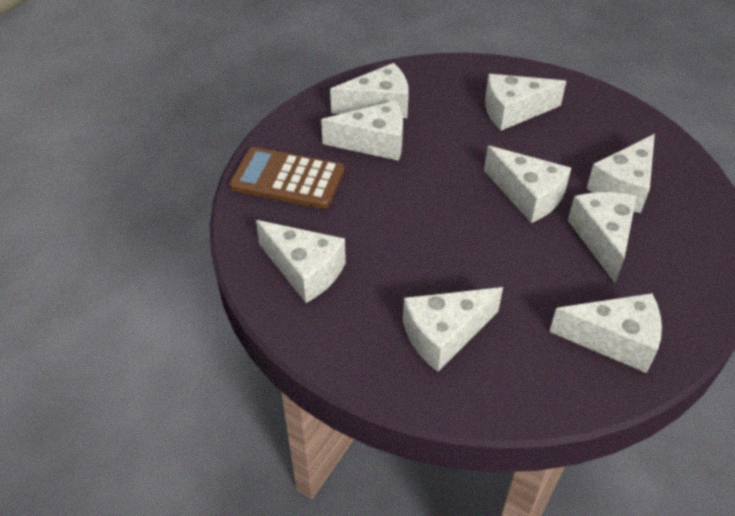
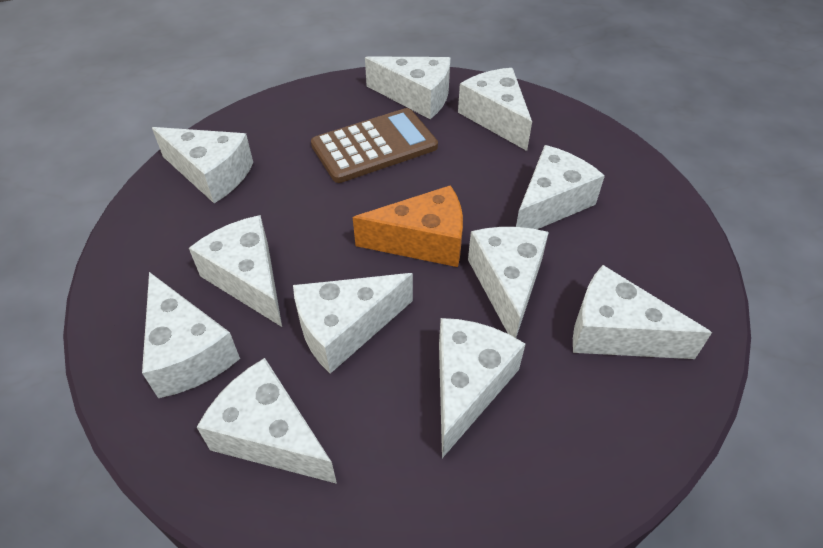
orange cheese: 0 -> 1
white cheese: 9 -> 11

